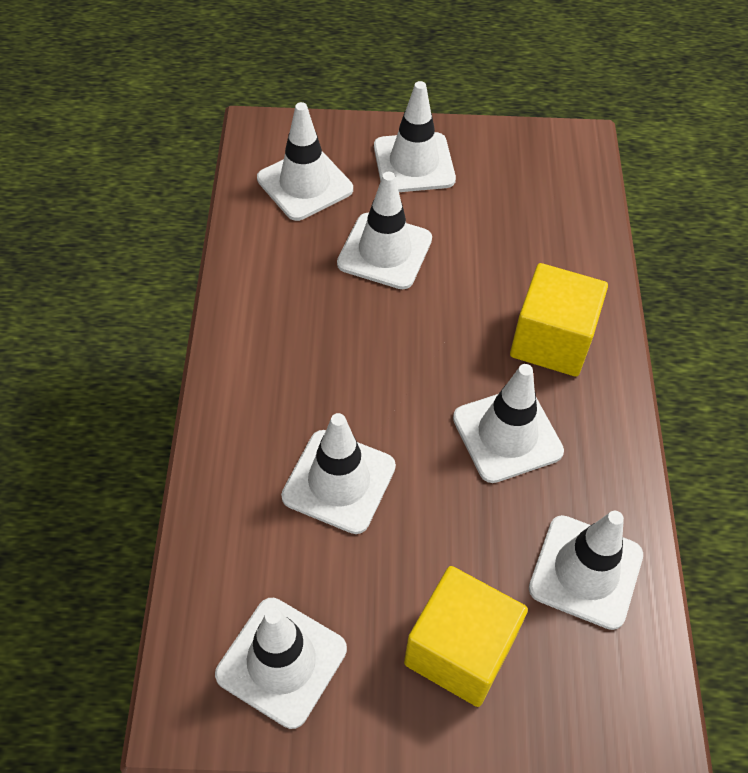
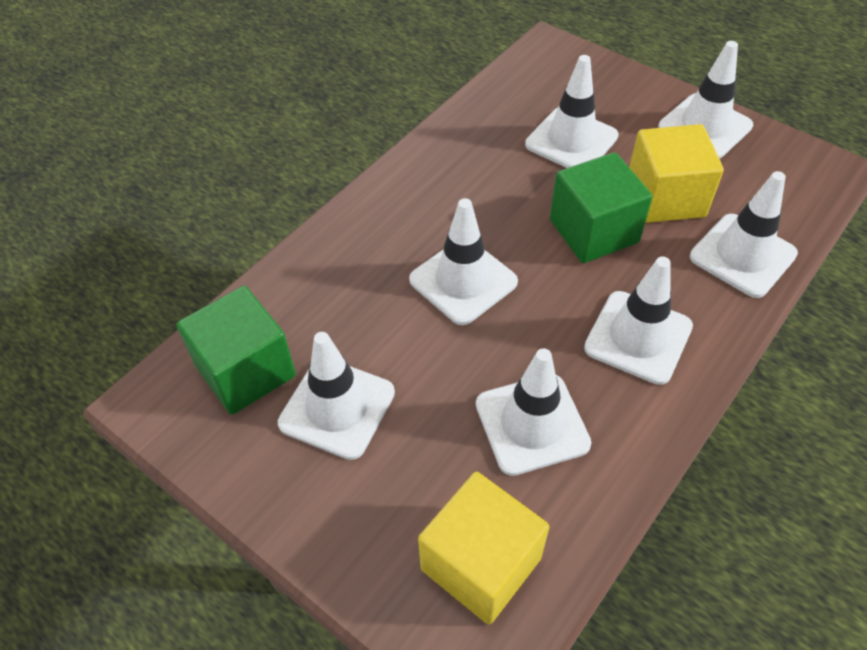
green cube: 0 -> 2

